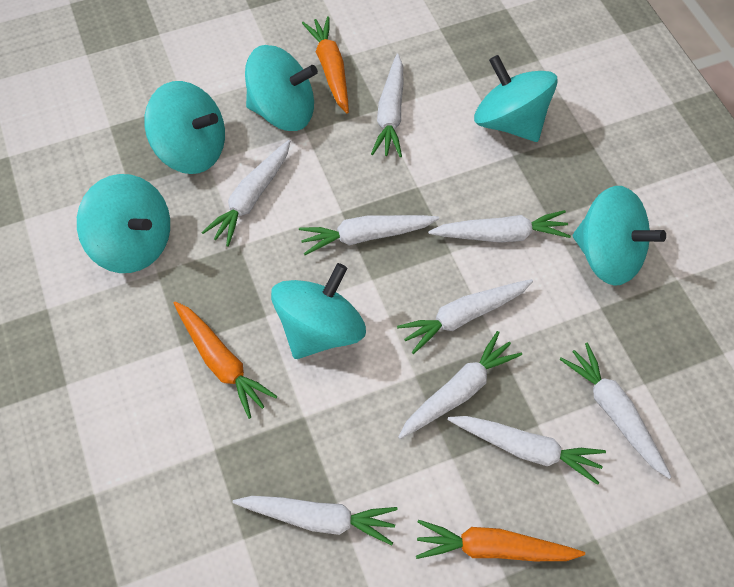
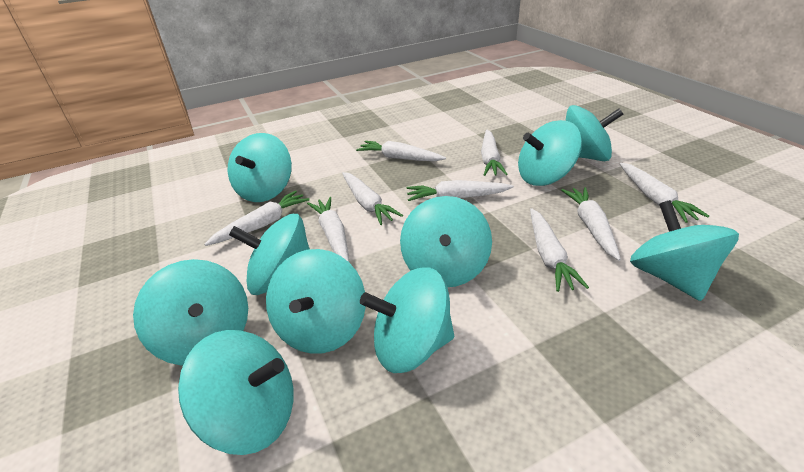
orange carrot: 3 -> 0
turquoise spinning top: 6 -> 10

